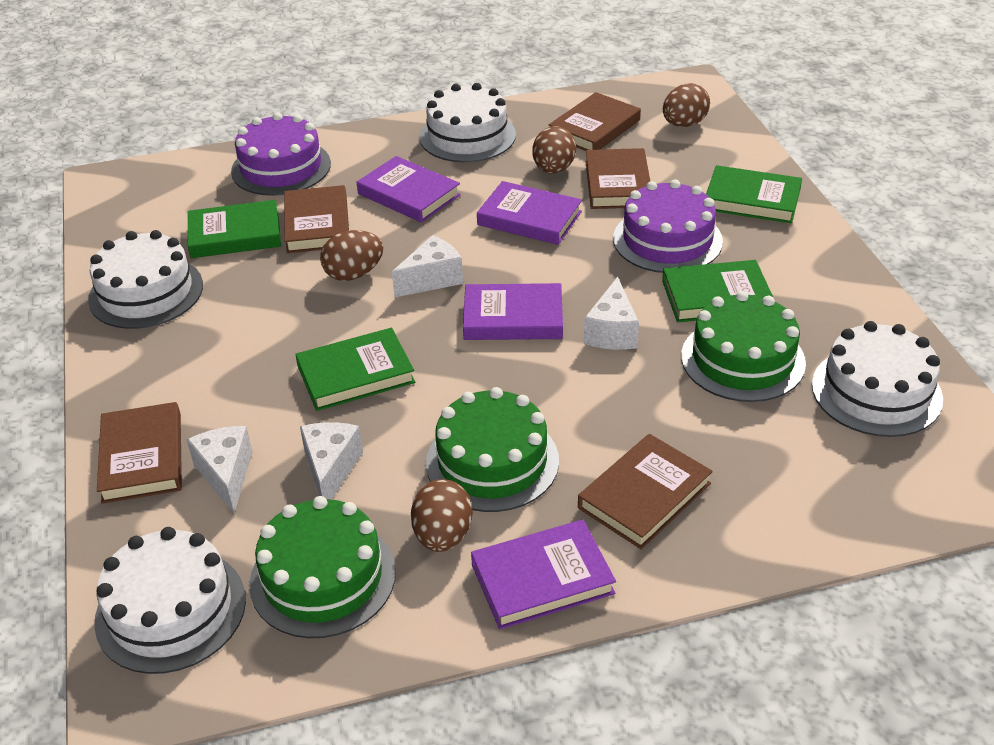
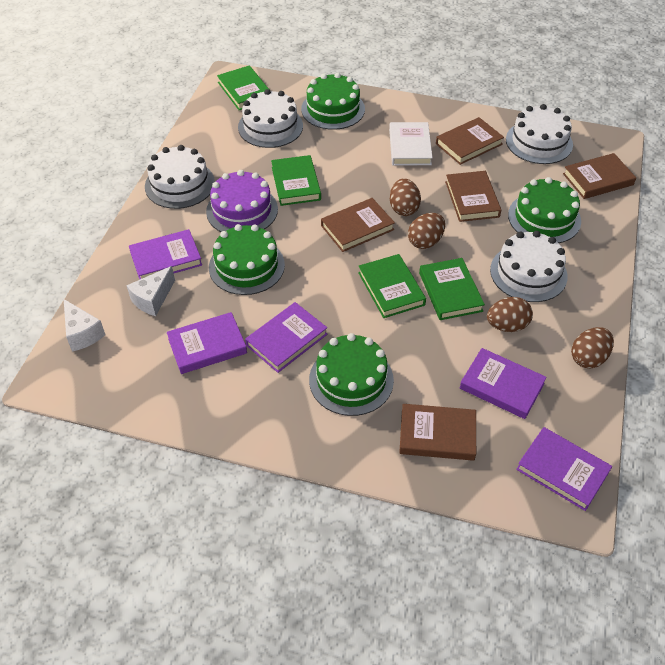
green cake: 3 -> 4
purple book: 4 -> 5
purple cake: 2 -> 1
white book: 0 -> 1
white cheese: 4 -> 2

